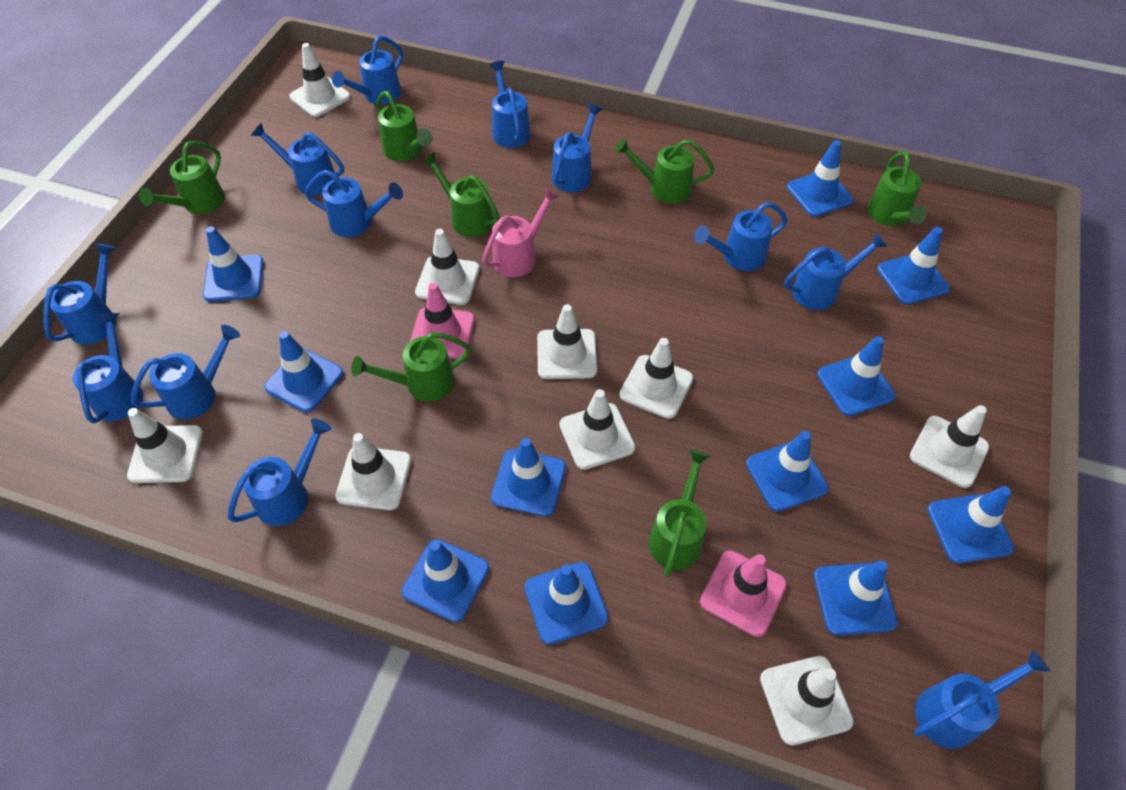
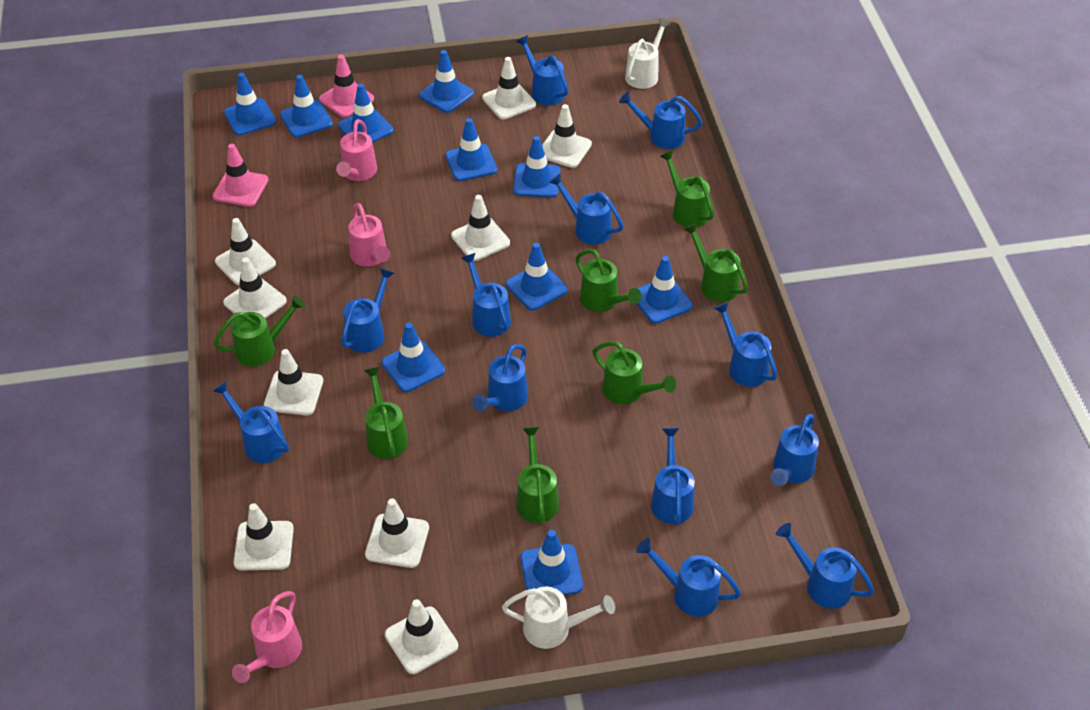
blue traffic cone: 11 -> 10
pink watering can: 1 -> 3
white watering can: 0 -> 2

